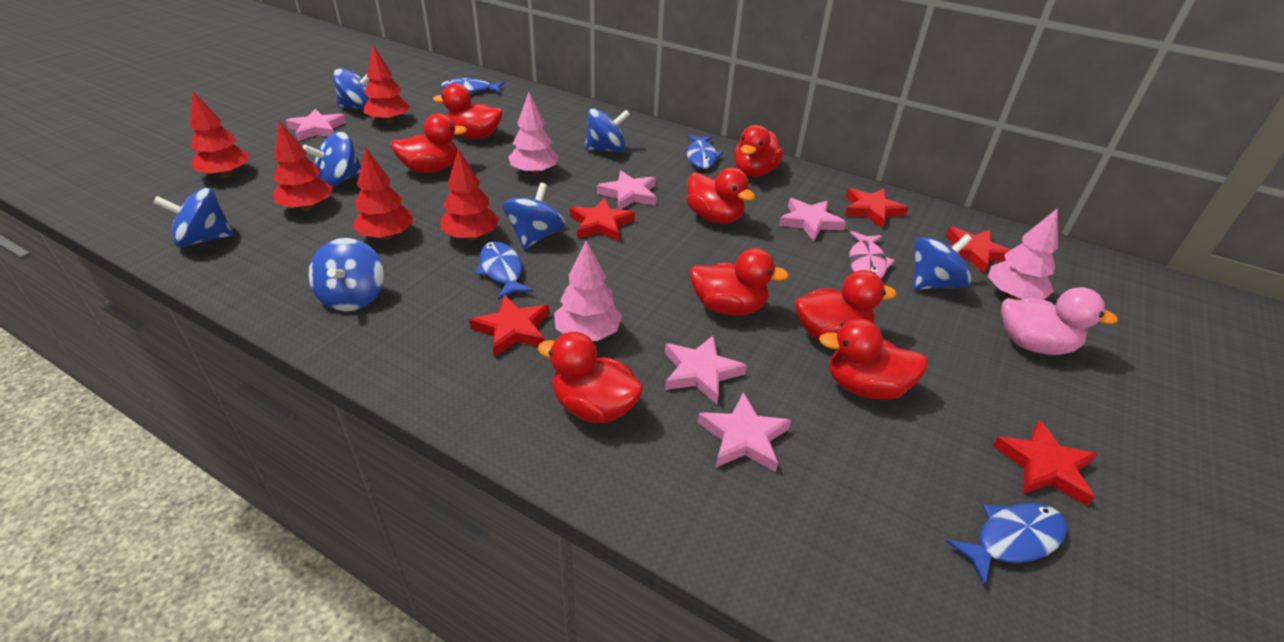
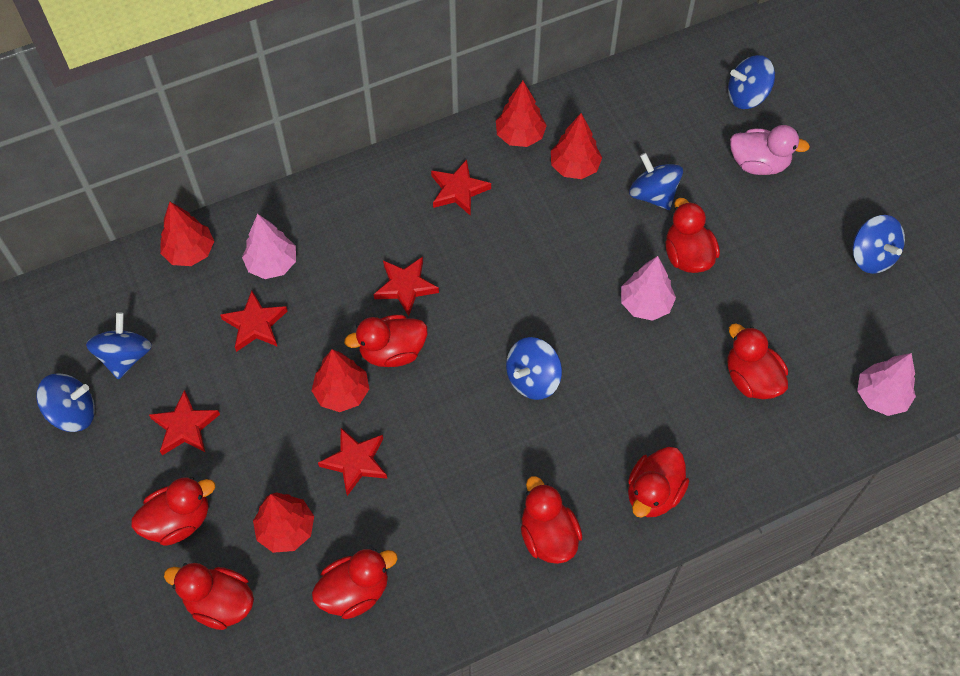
blue fish: 4 -> 0
blue spinning top: 7 -> 6
pink fish: 1 -> 0
pink star: 5 -> 0

